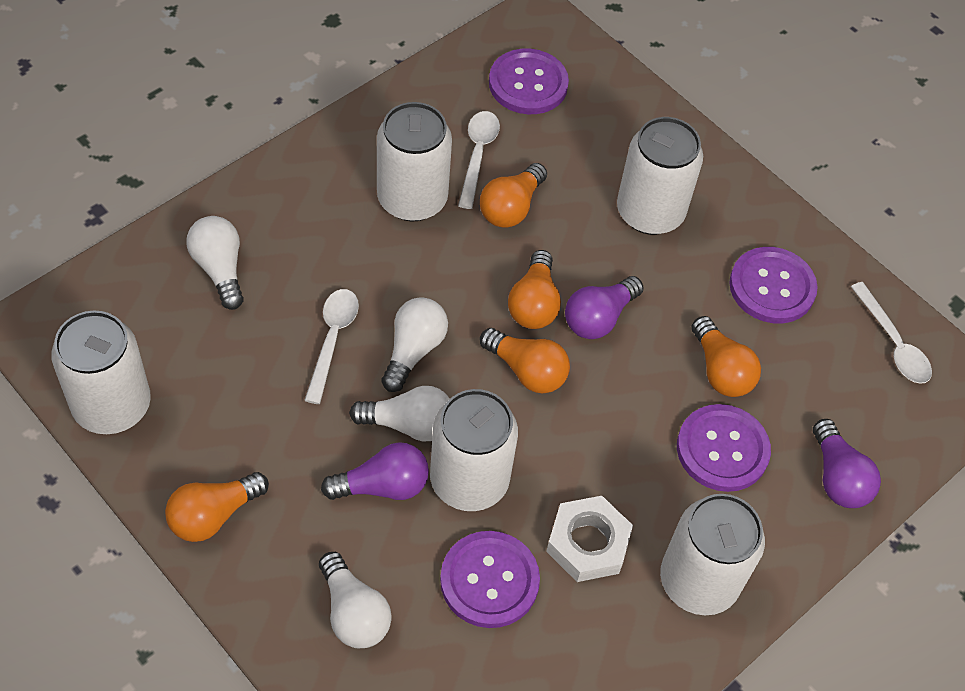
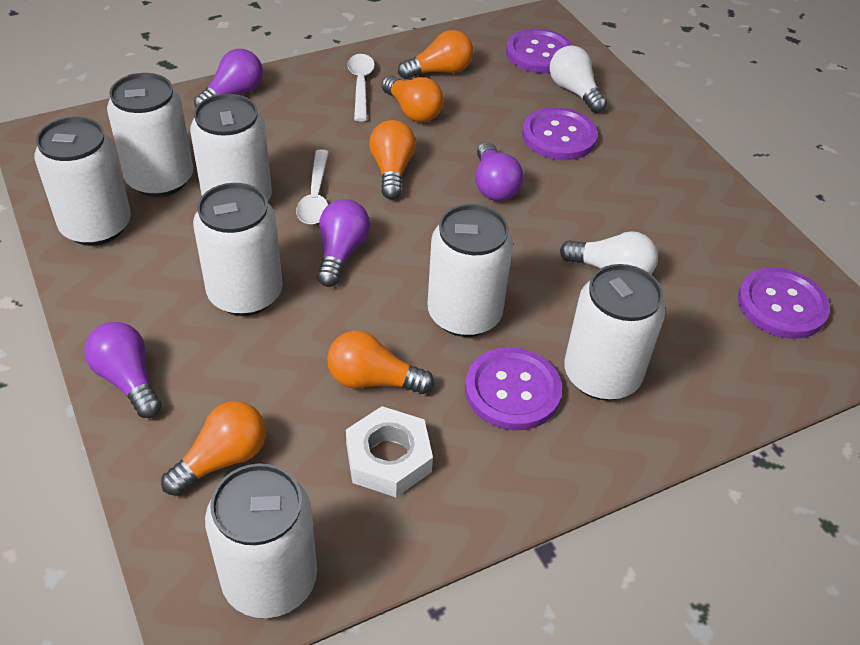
purple light bulb: 3 -> 4
white can: 5 -> 7
white light bulb: 4 -> 2
white spoon: 3 -> 2

